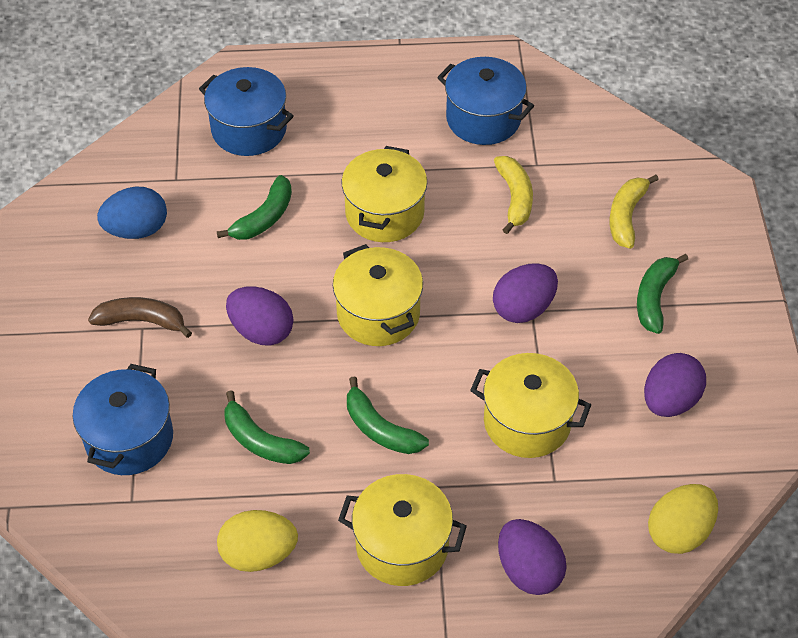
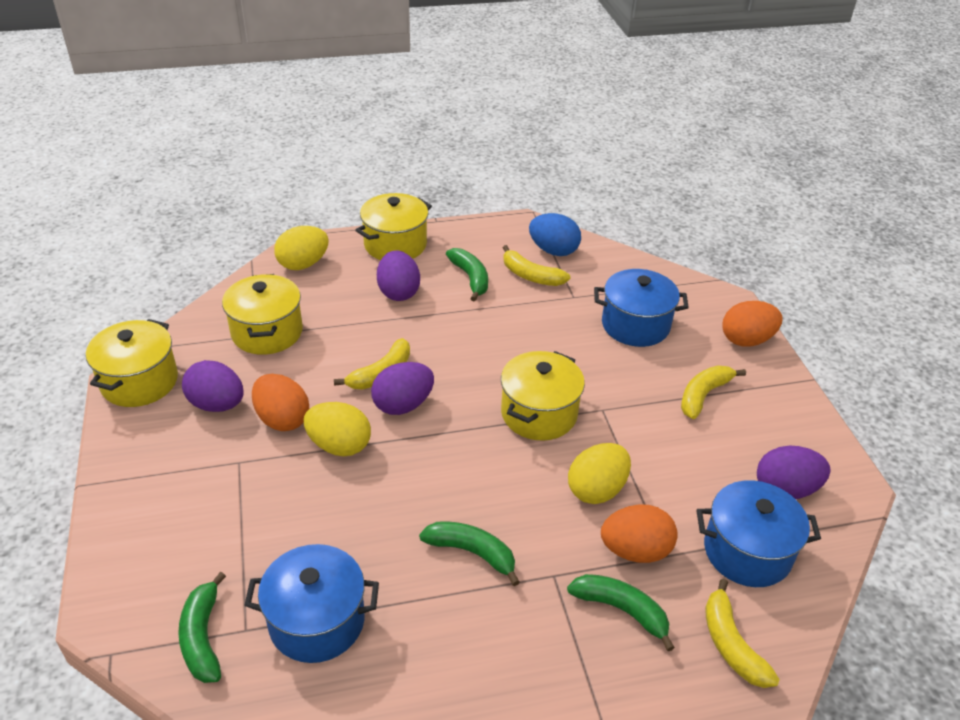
brown banana: 1 -> 0
orange egg: 0 -> 3
yellow banana: 2 -> 4
yellow egg: 2 -> 3

